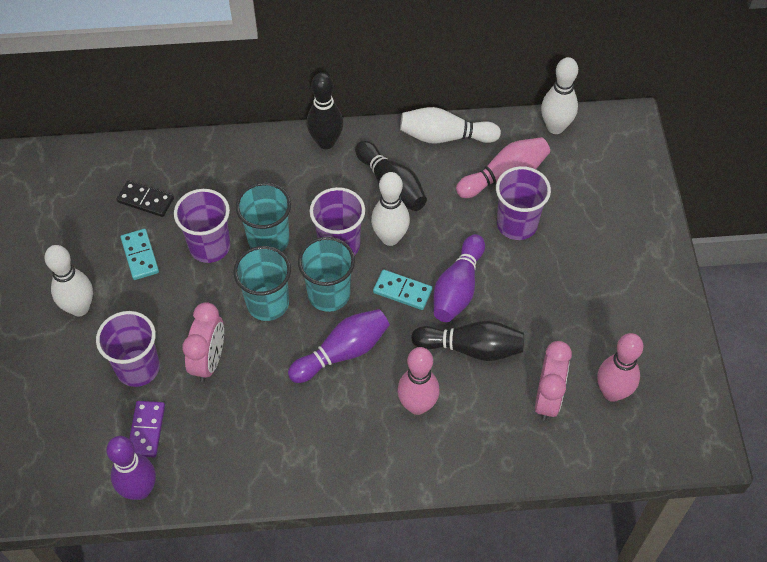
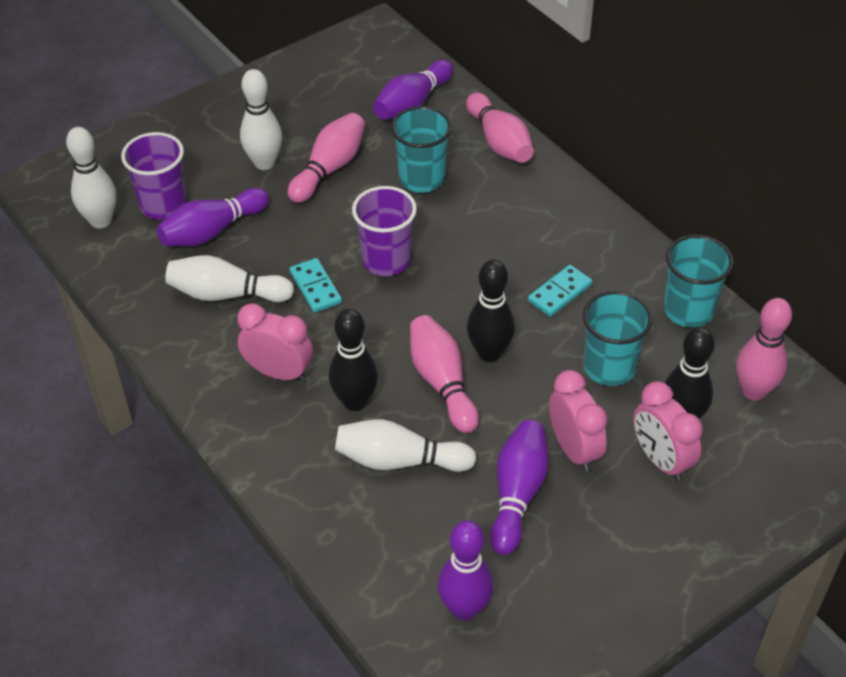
black domino: 1 -> 0
pink bowling pin: 3 -> 4
pink clock: 2 -> 3
purple bowling pin: 3 -> 4
purple cup: 4 -> 2
purple domino: 1 -> 0

